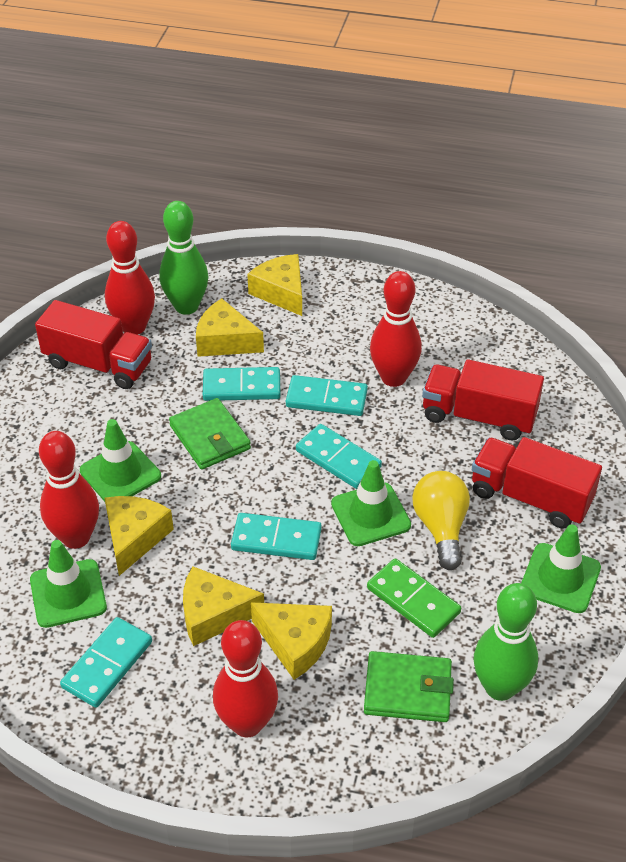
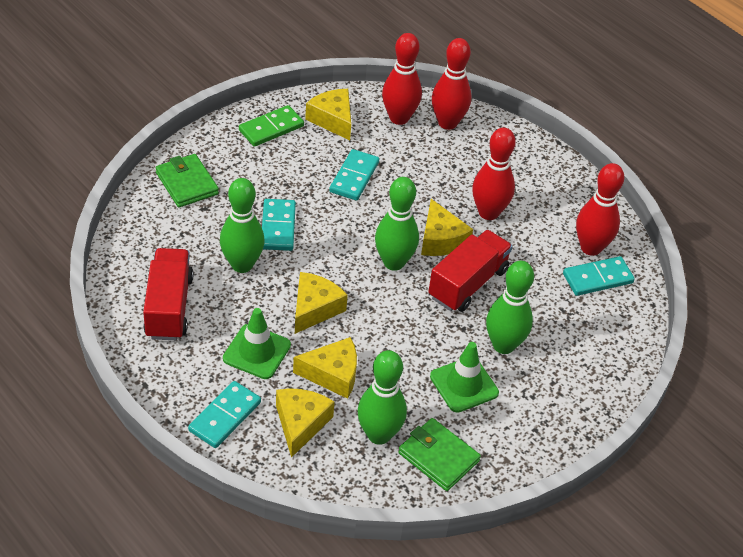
green bowling pin: 2 -> 4
green traffic cone: 4 -> 2
red truck: 3 -> 2
turquoise domino: 5 -> 4
yellow light bulb: 1 -> 0

